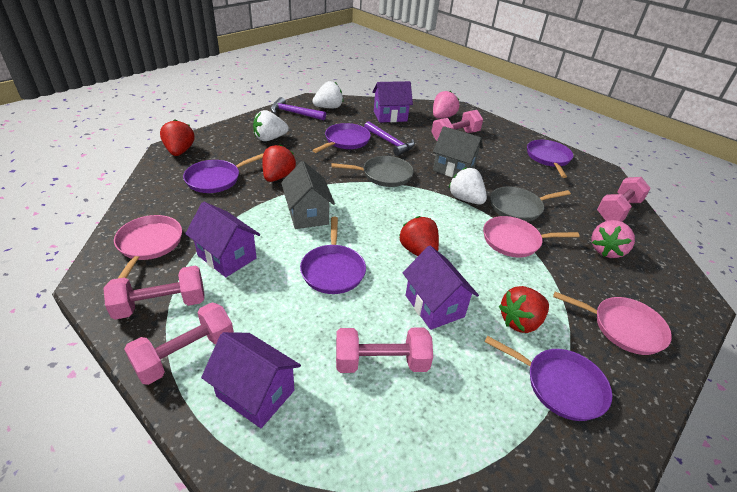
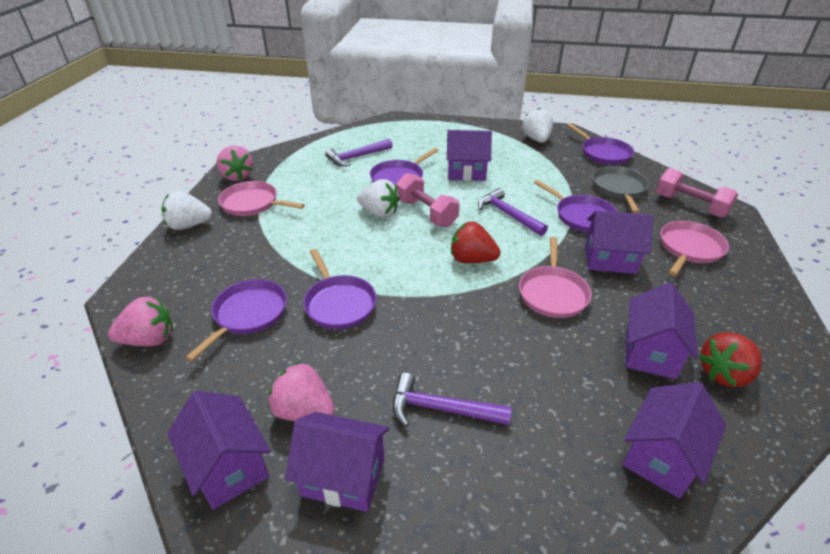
grey house: 2 -> 0
grey pan: 2 -> 1
pink dumbbell: 5 -> 2
pink strawberry: 2 -> 3
purple hammer: 2 -> 3
purple house: 4 -> 6
red strawberry: 4 -> 2

